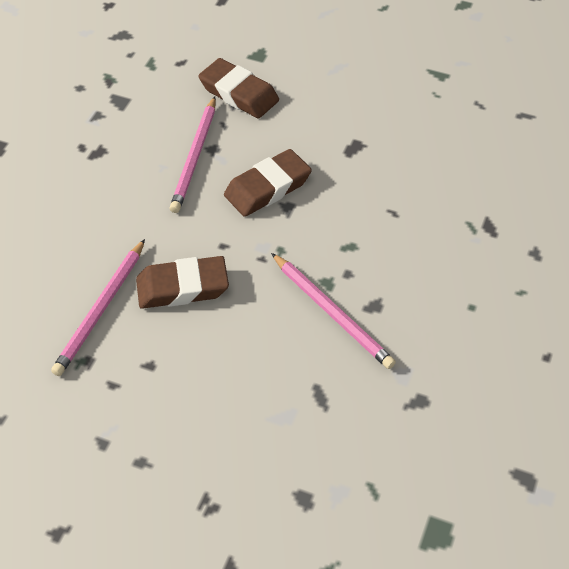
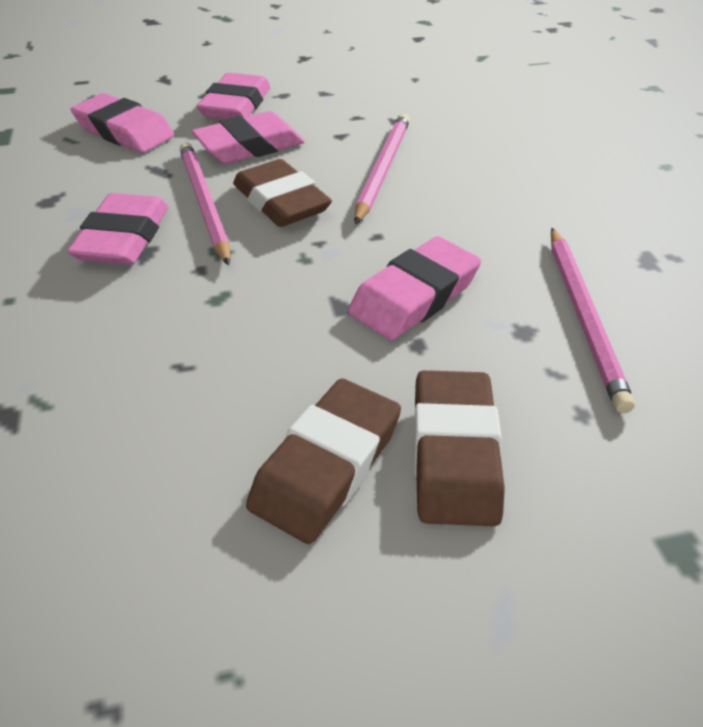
pink eraser: 0 -> 5

